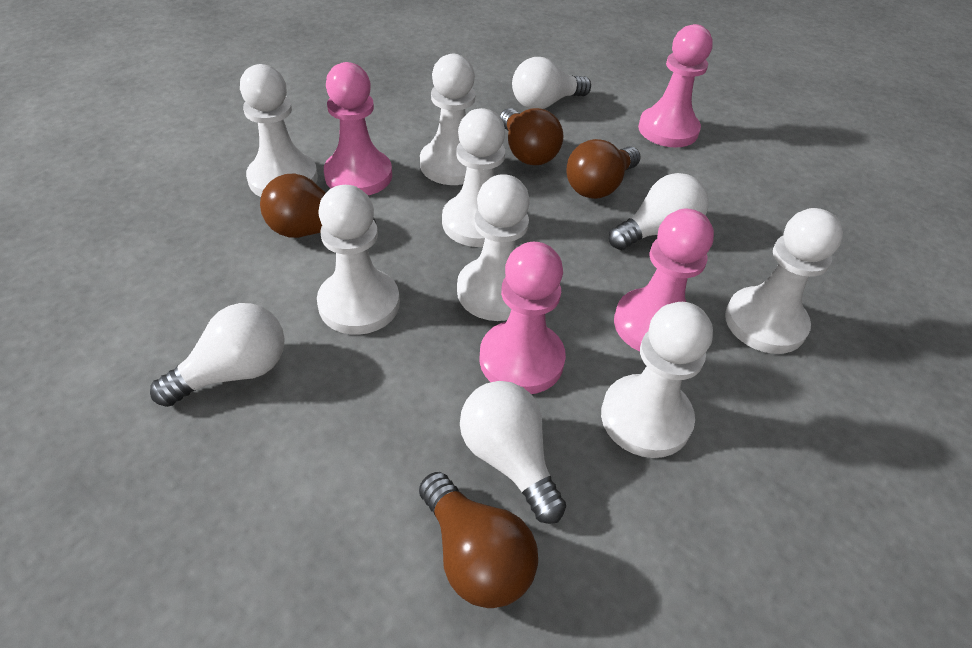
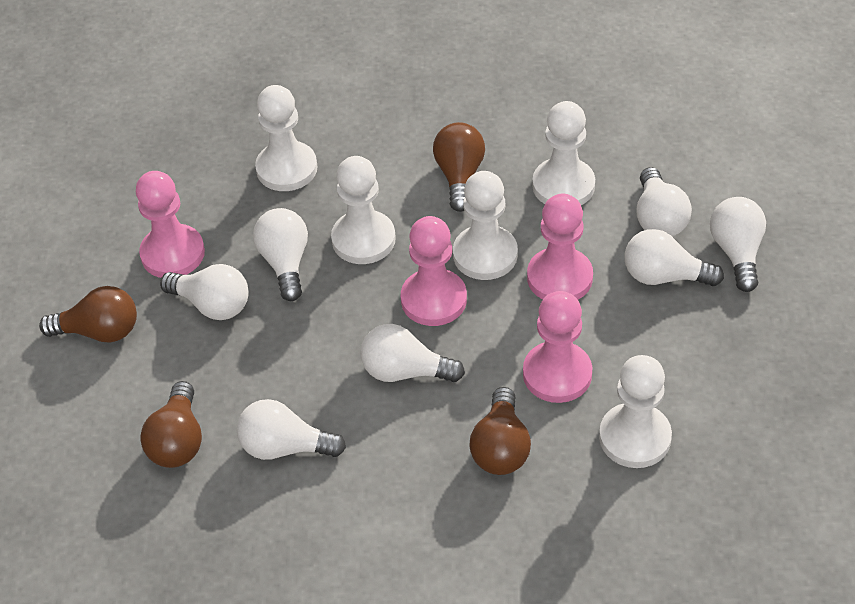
white light bulb: 4 -> 7
white pawn: 7 -> 5

